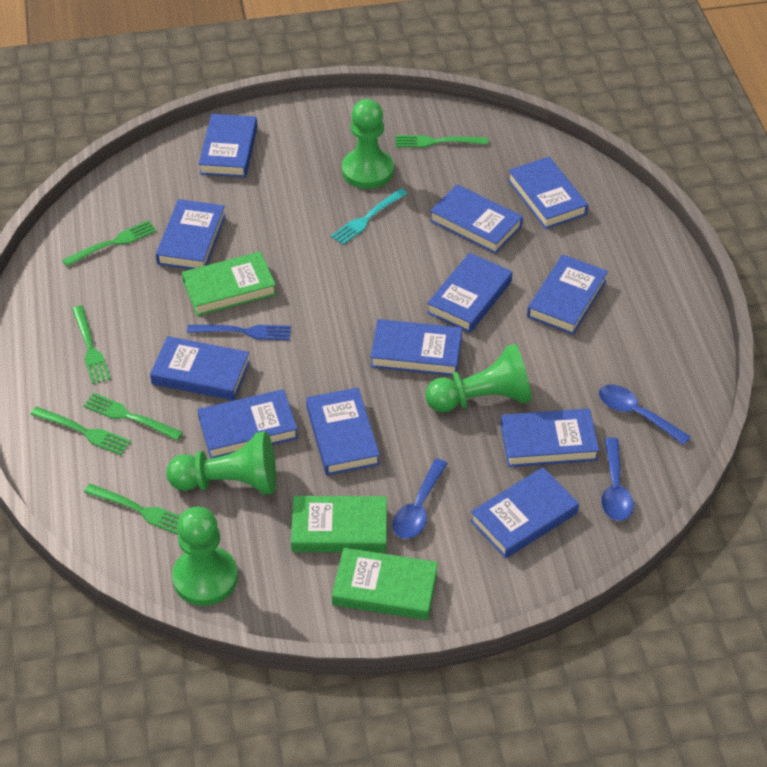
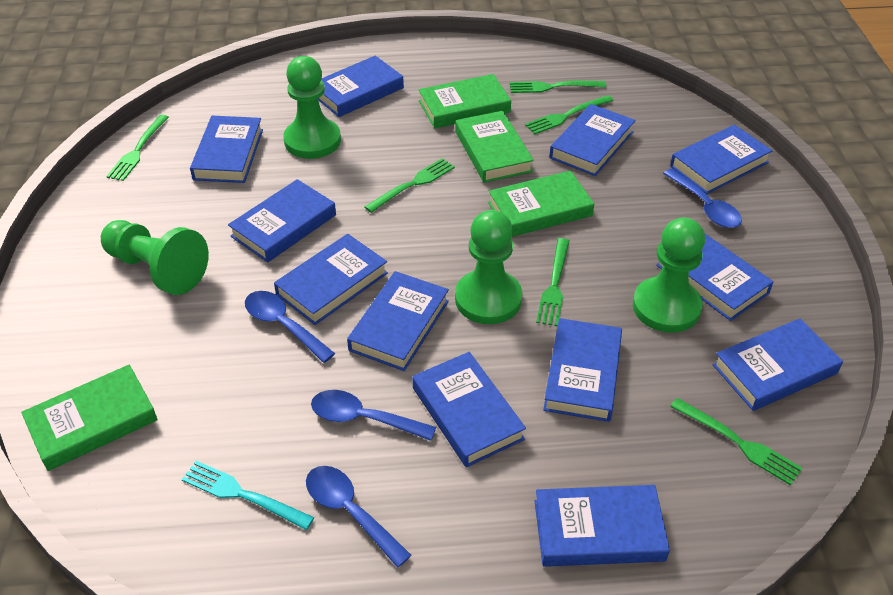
blue fork: 1 -> 0
blue spoon: 3 -> 4
green book: 3 -> 4

